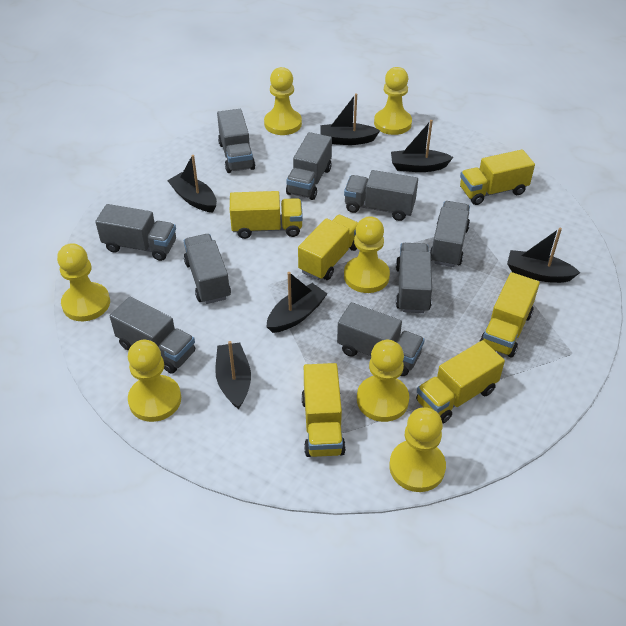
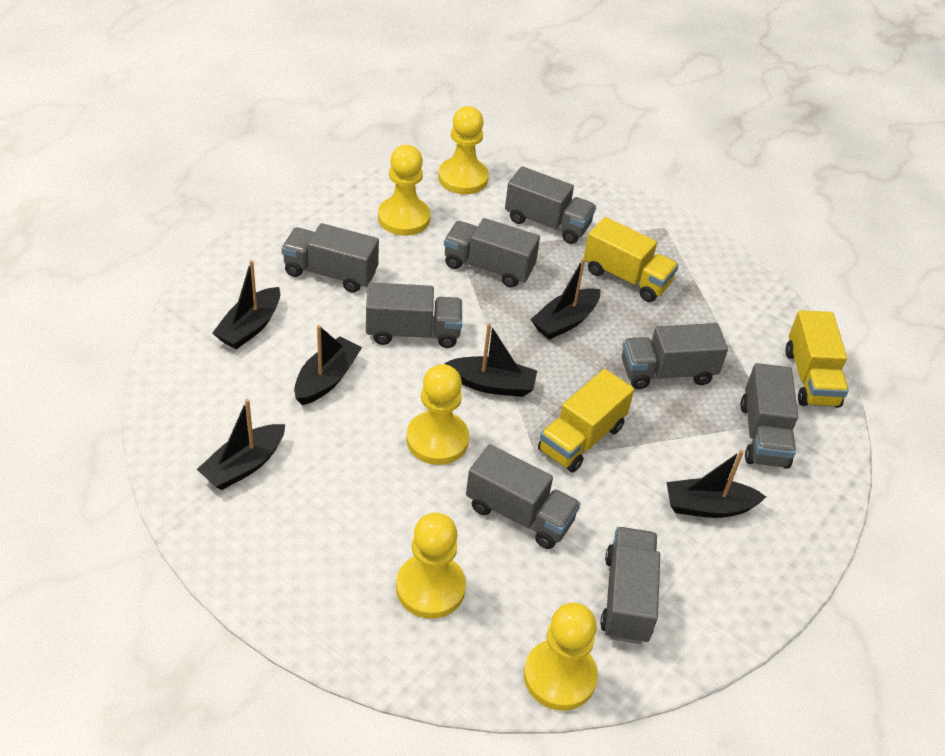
grey truck: 9 -> 8
yellow pawn: 7 -> 5
yellow truck: 6 -> 3

